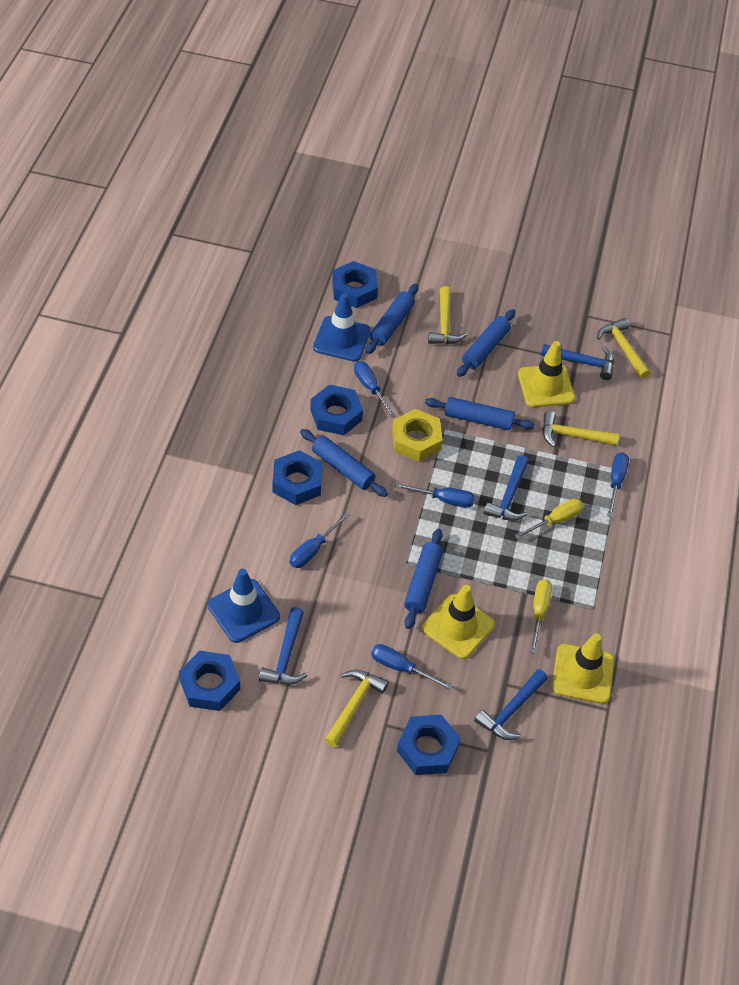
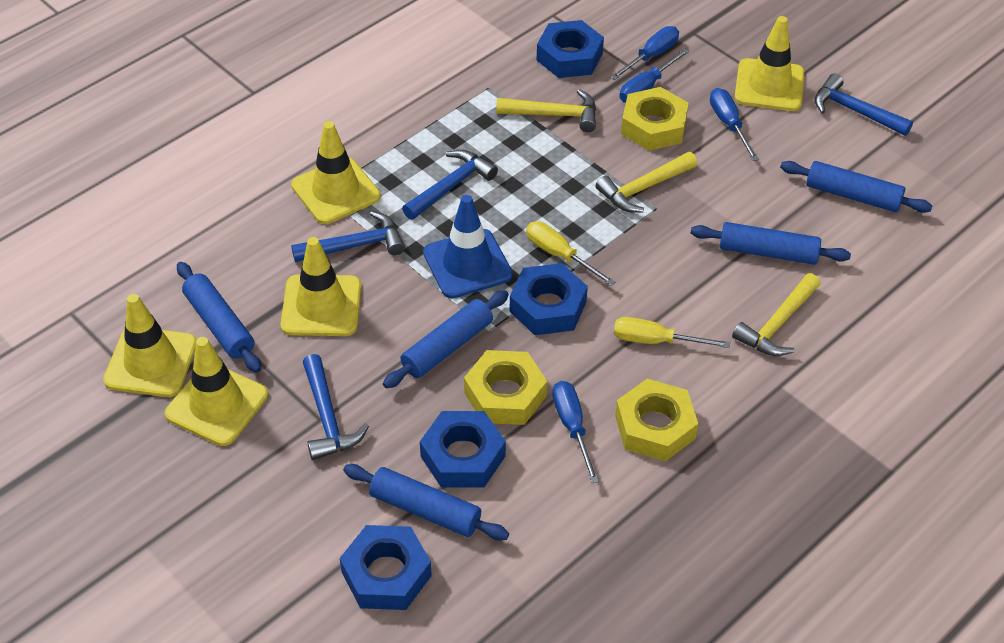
blue nut: 5 -> 4
blue screwdriver: 5 -> 4
blue traffic cone: 2 -> 1
yellow hammer: 4 -> 3
yellow nut: 1 -> 3
yellow traffic cone: 3 -> 5

